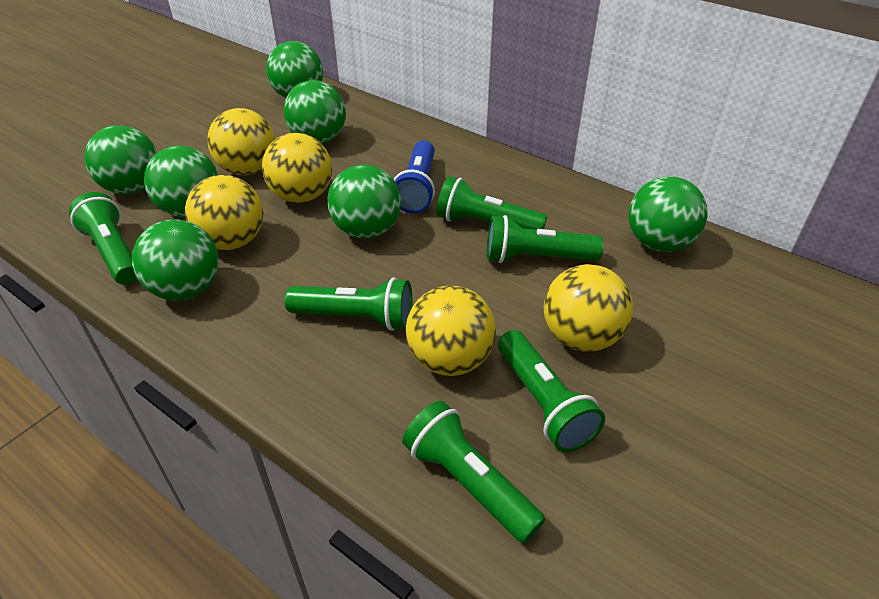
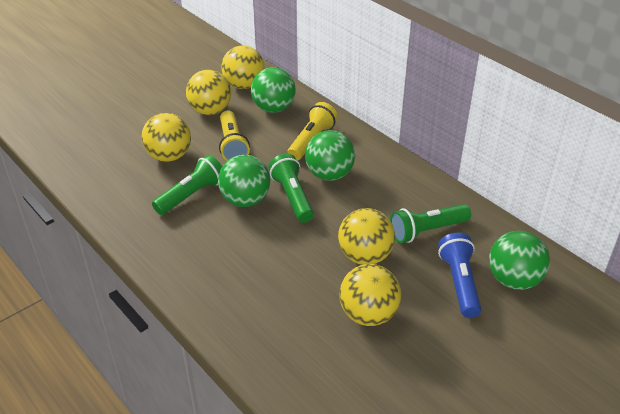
green ball: 7 -> 4
green flashlight: 6 -> 3
yellow flashlight: 0 -> 2

